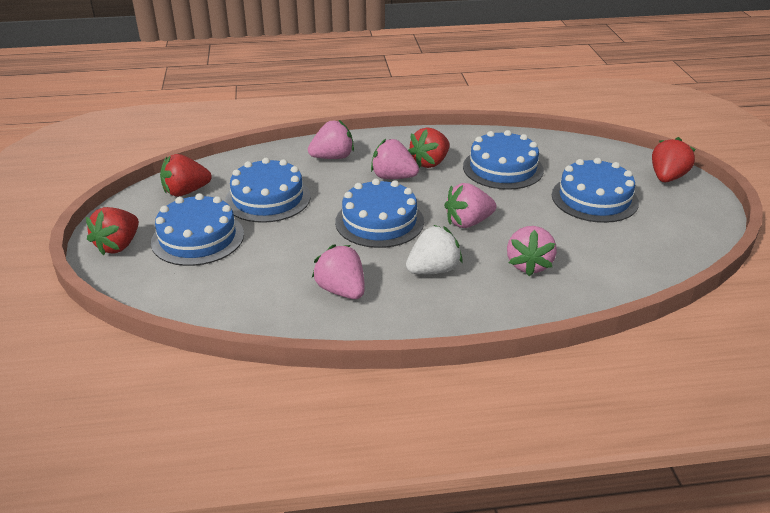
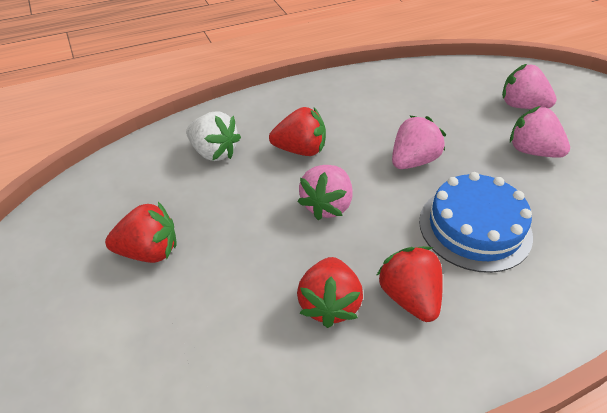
blue cake: 5 -> 1
pink strawberry: 5 -> 4

